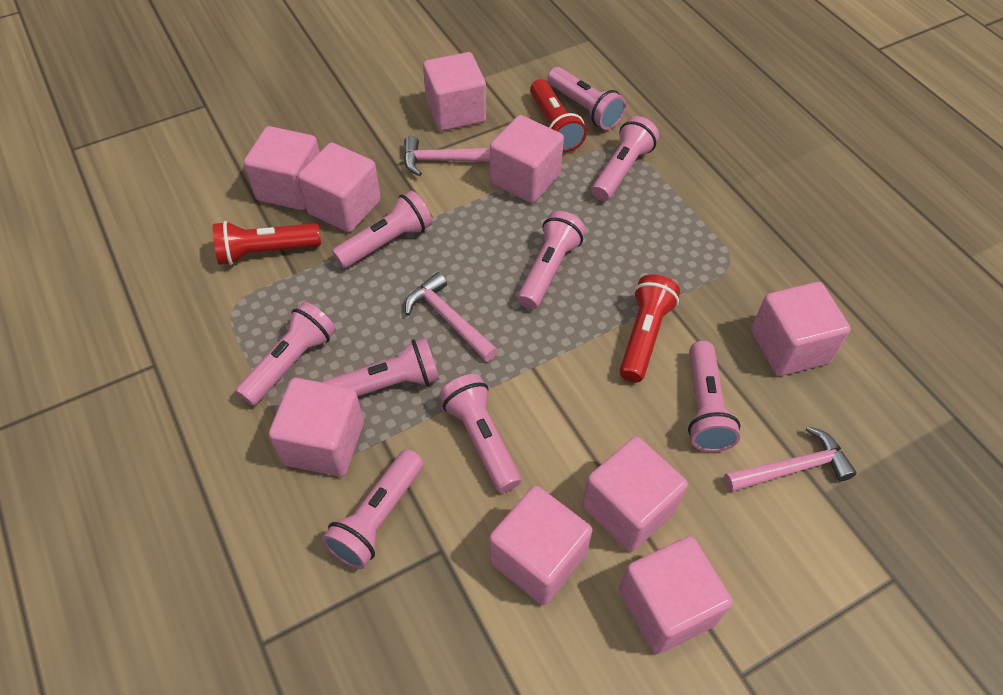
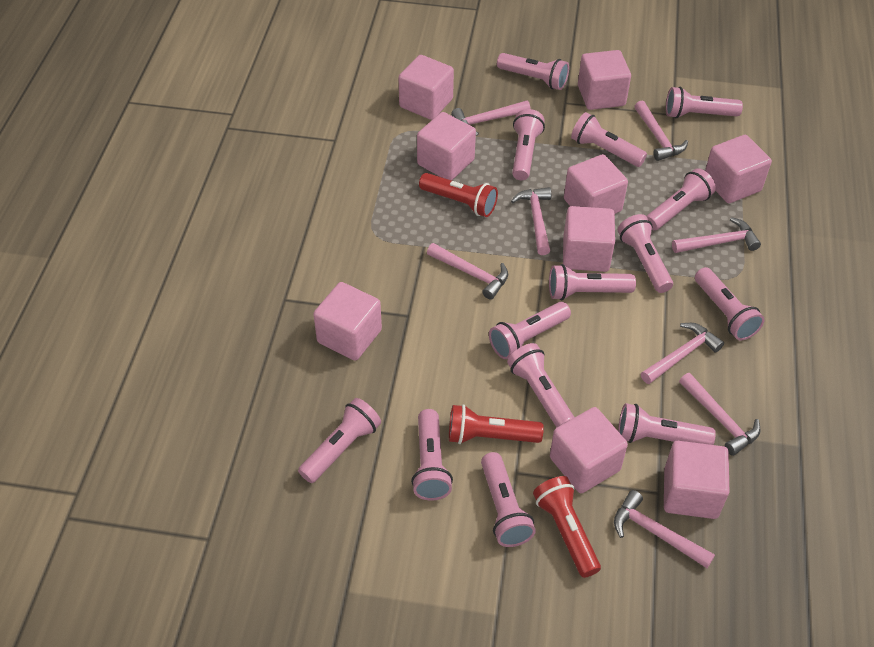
pink flashlight: 9 -> 14
pink hammer: 3 -> 8

